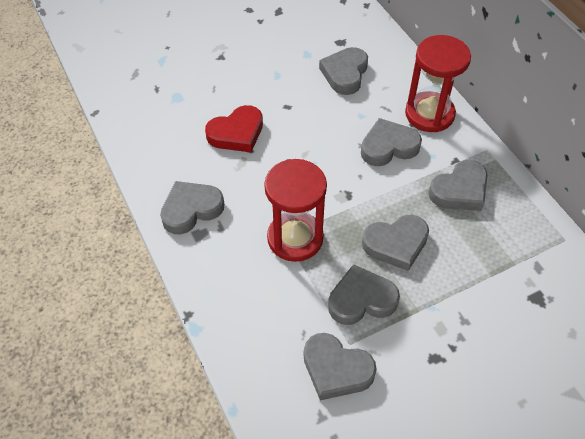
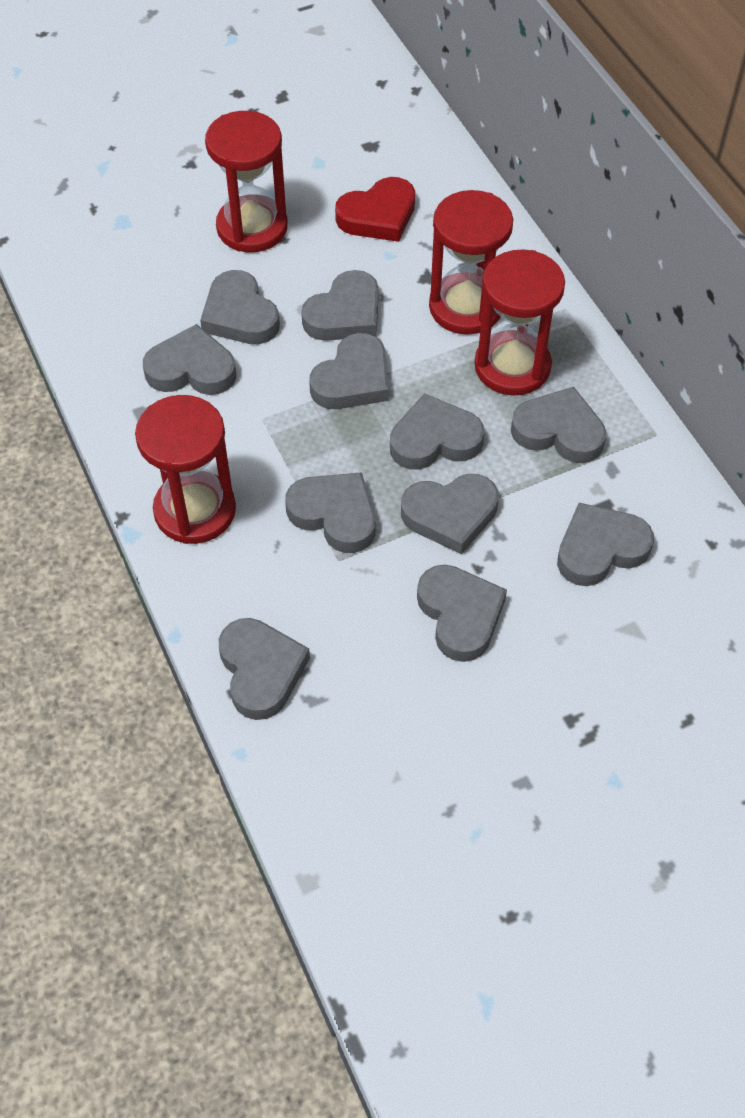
grey heart: 7 -> 11
red hourglass: 2 -> 4

